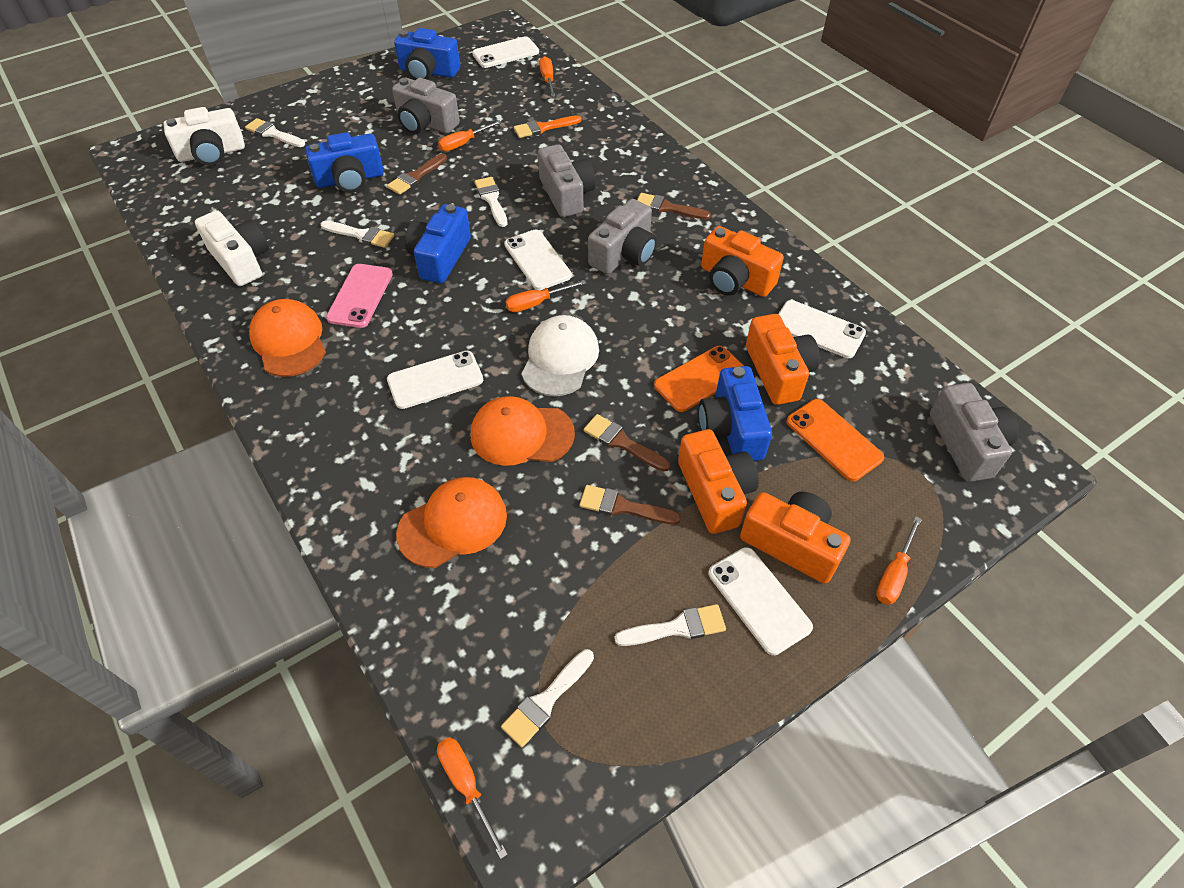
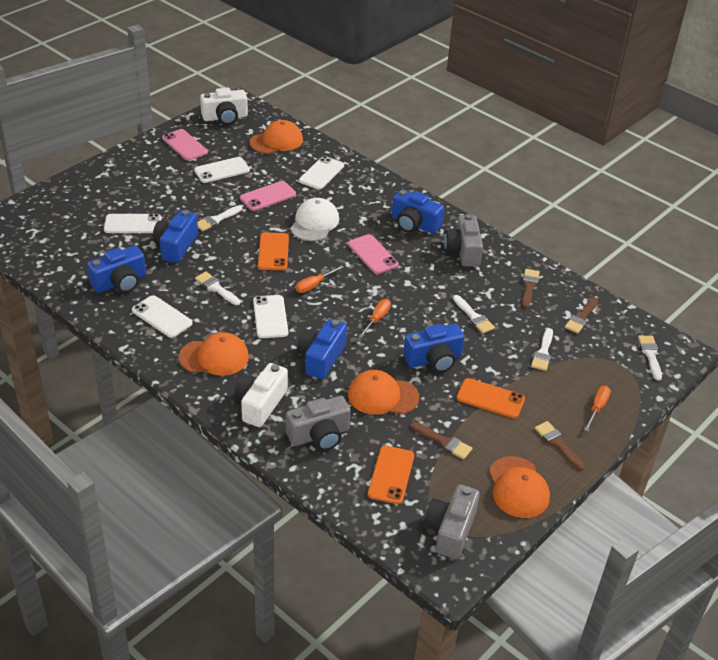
blue camera: 4 -> 5
grey camera: 4 -> 3
orange brush: 1 -> 0
orange camera: 4 -> 0
orange cap: 3 -> 4
orange phone: 2 -> 3
orange screwdriver: 5 -> 3
pink phone: 1 -> 3

